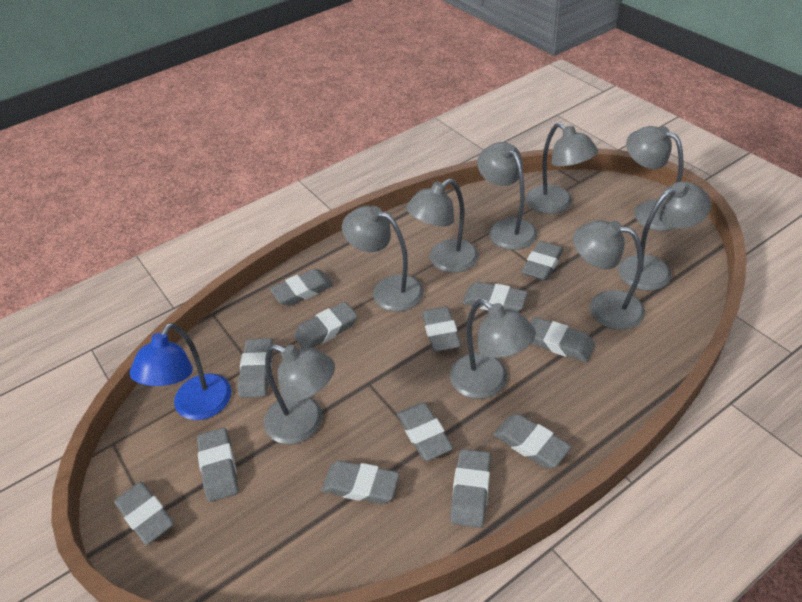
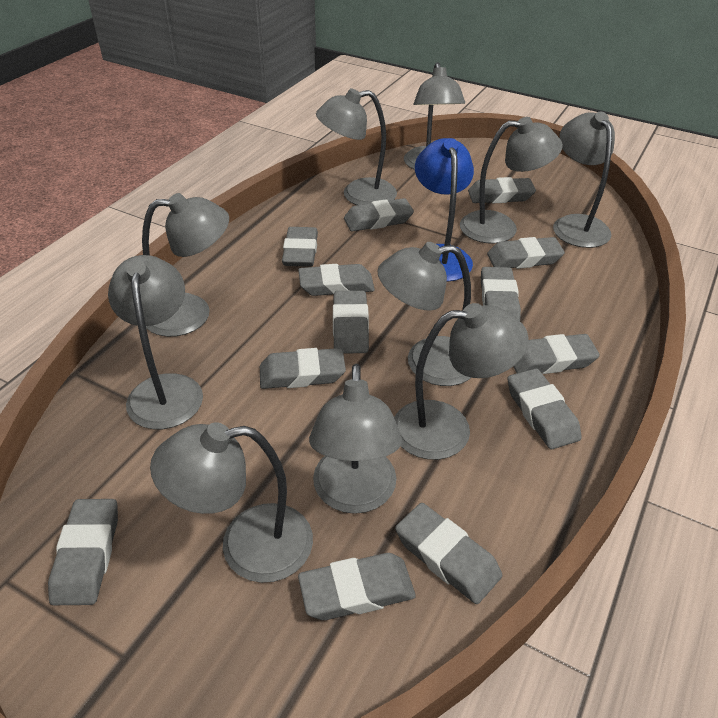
grey lamp: 9 -> 10

